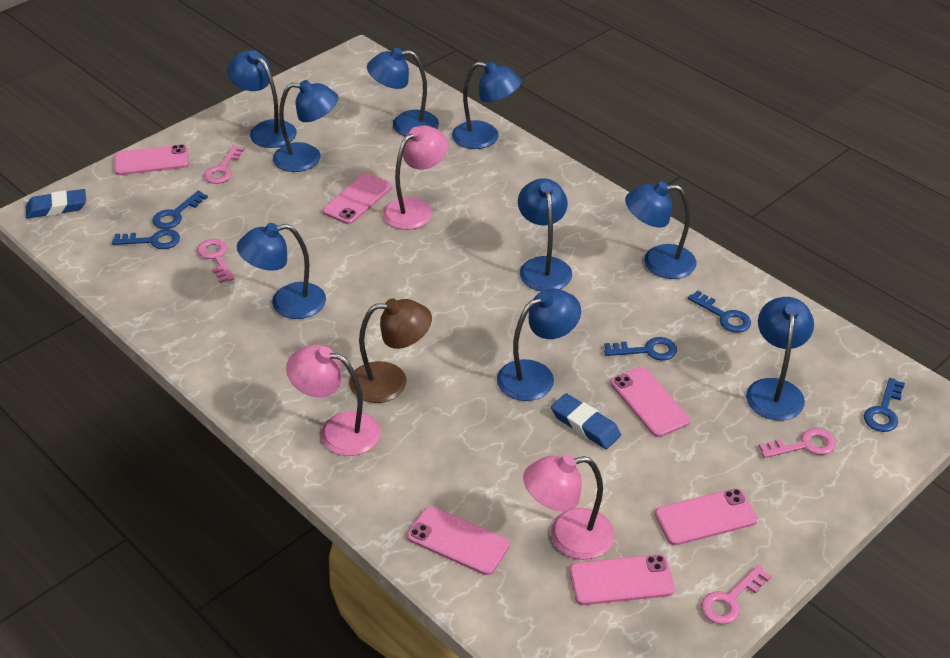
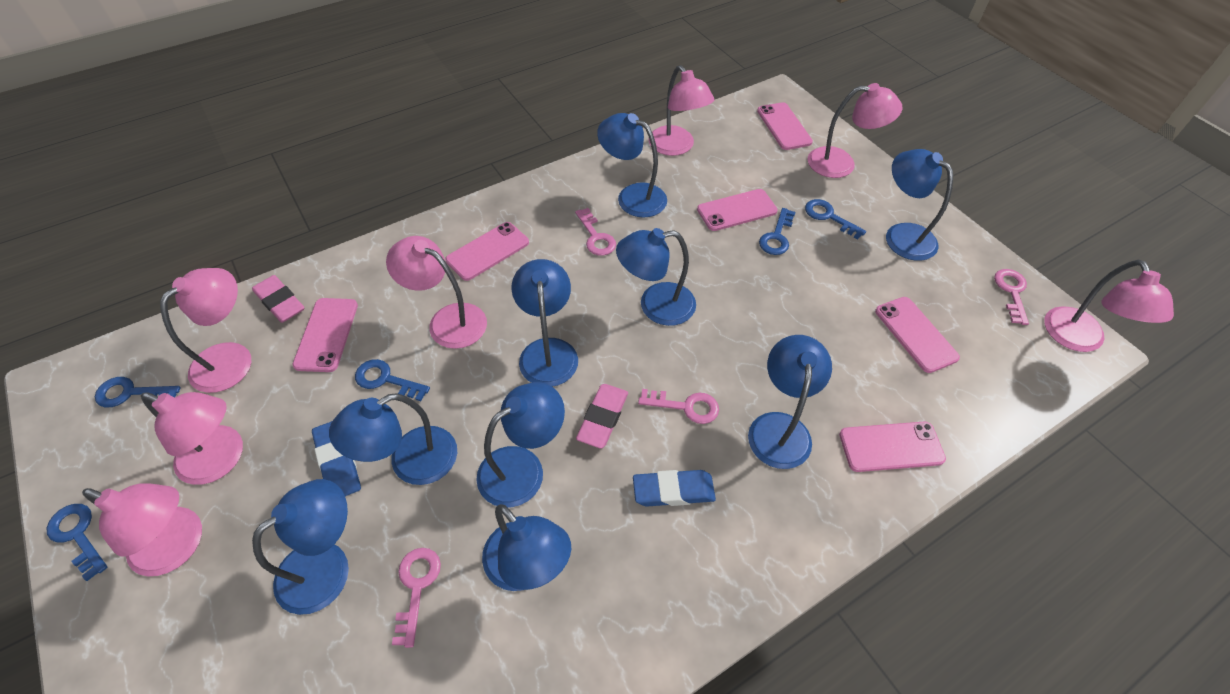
brown lamp: 1 -> 0
pink eraser: 0 -> 2
pink lamp: 3 -> 7

